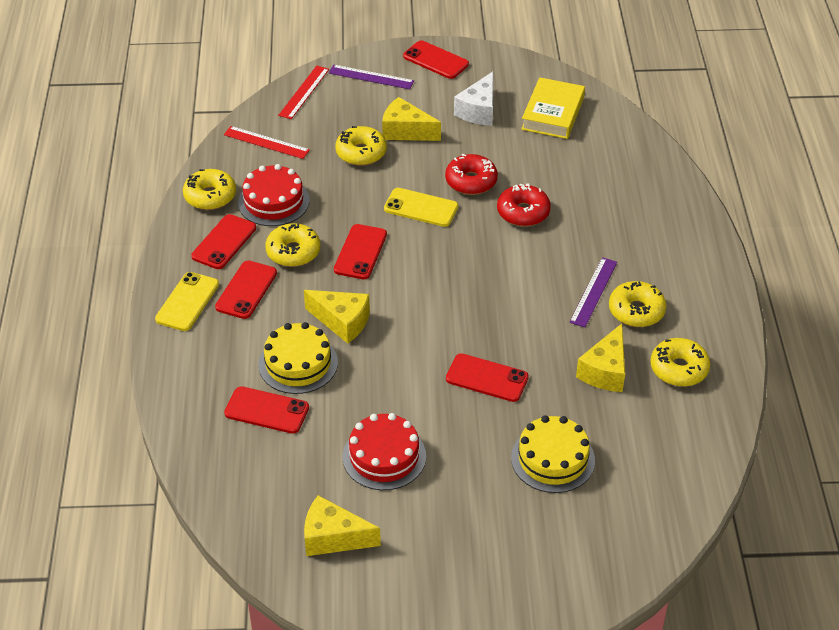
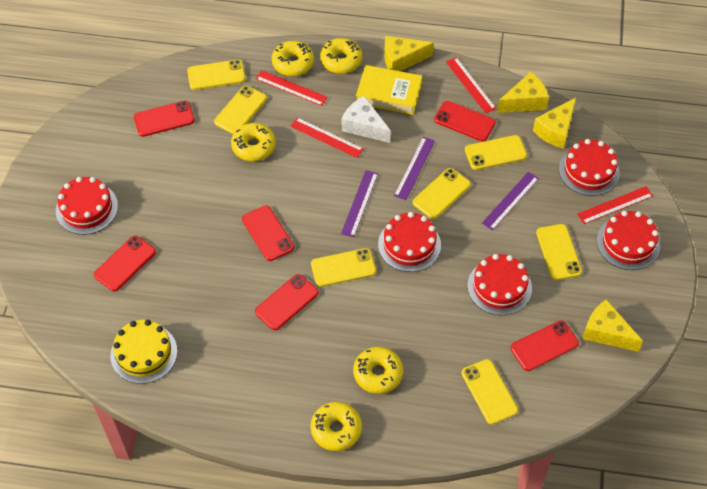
purple ruler: 2 -> 3
red cake: 2 -> 5
red donut: 2 -> 0
red ruler: 2 -> 4
yellow cake: 2 -> 1
yellow phone: 2 -> 7

